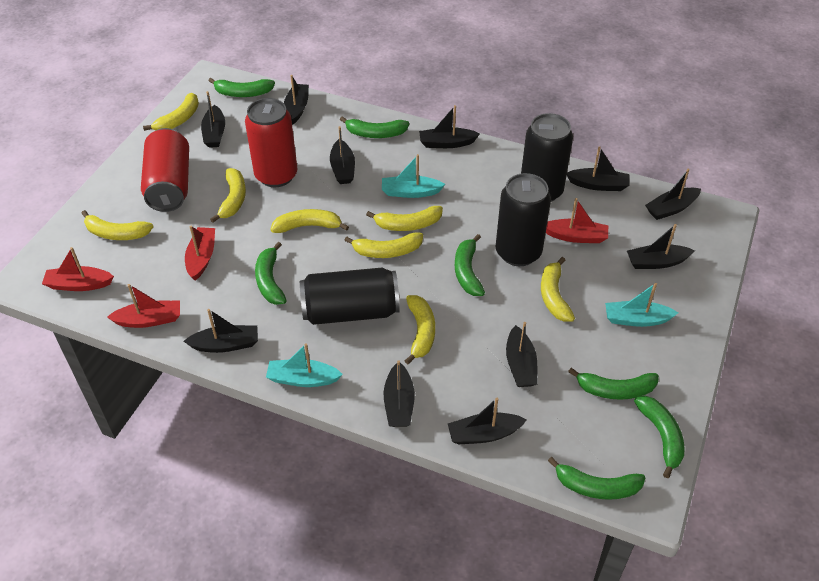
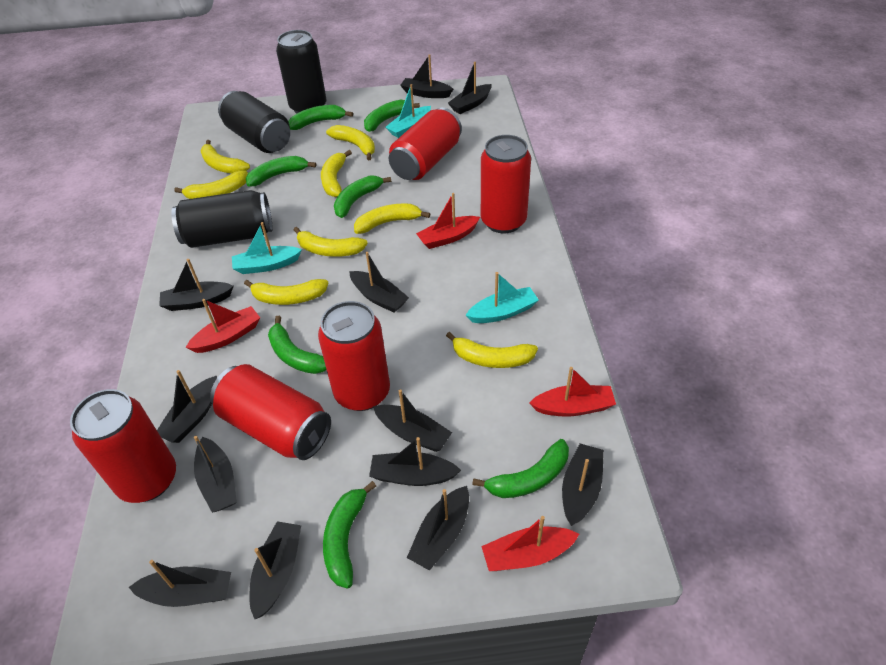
black boat: 11 -> 12
red can: 2 -> 5

